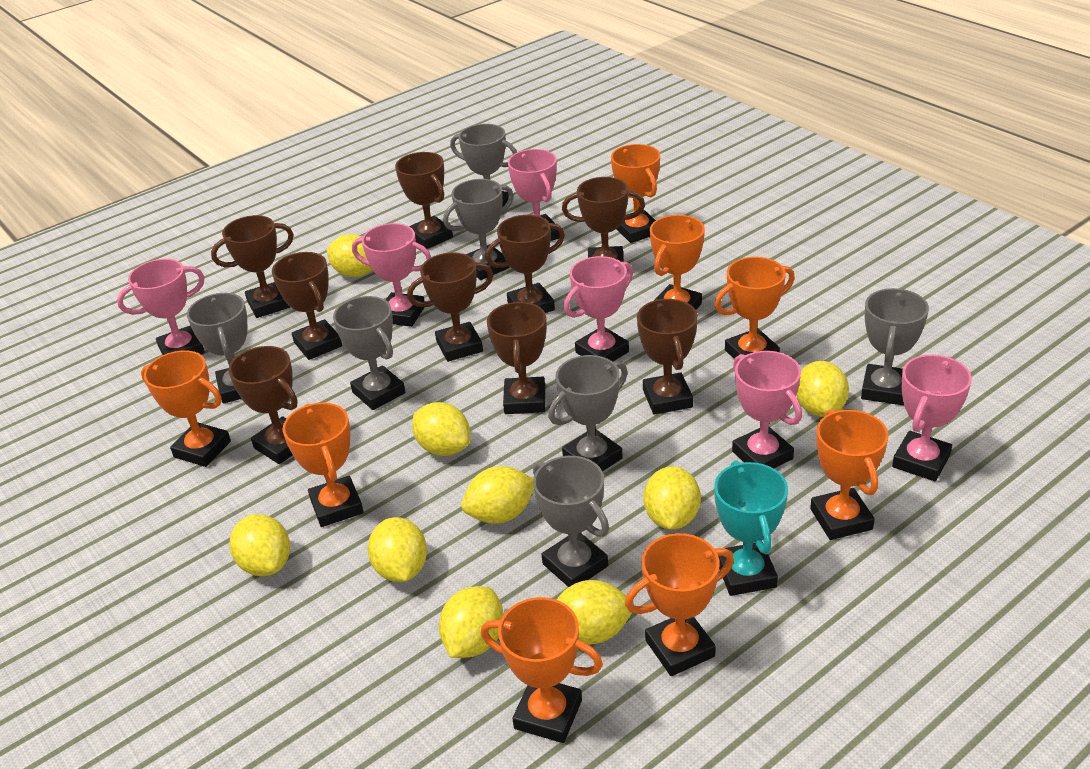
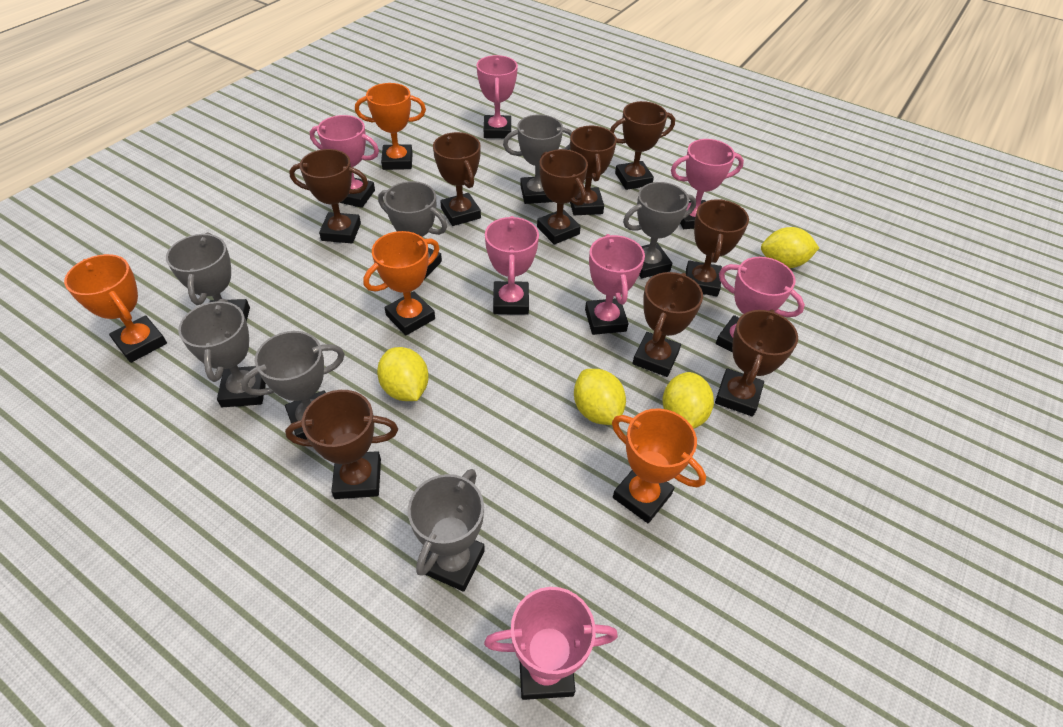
orange trophy: 8 -> 4
pink trophy: 6 -> 7
turquoise trophy: 1 -> 0
yellow lemon: 9 -> 4

